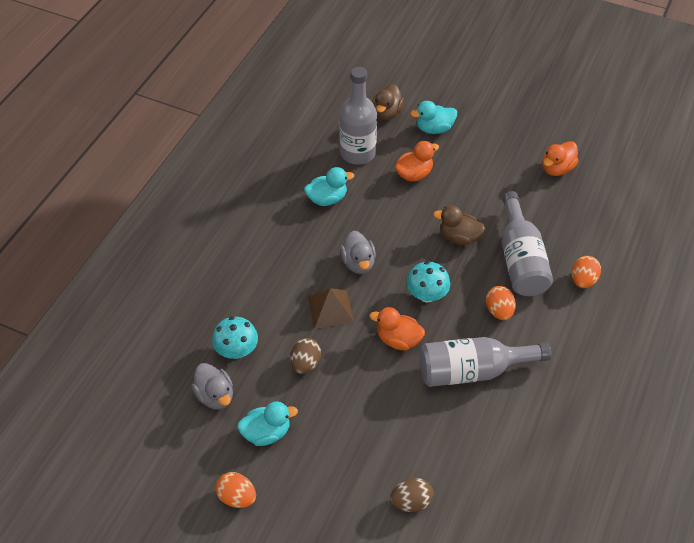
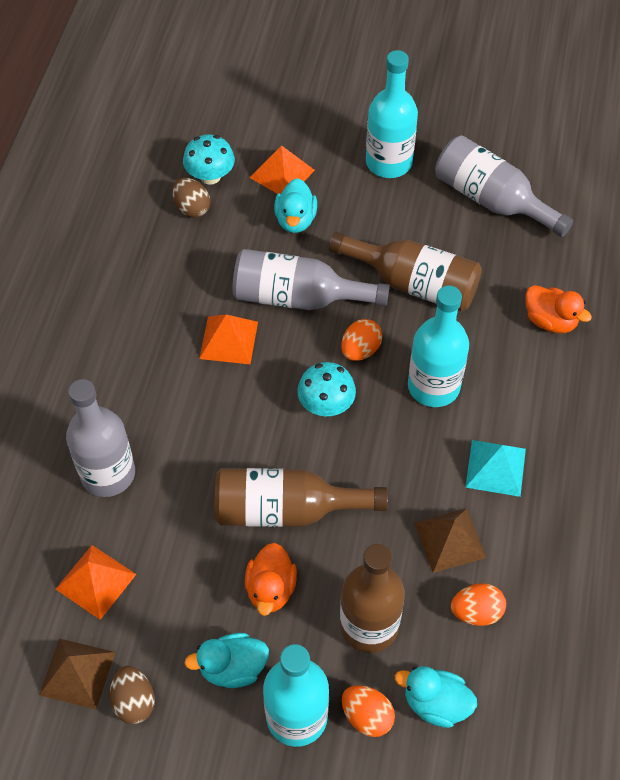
brown bottle: 0 -> 3
brown duck: 2 -> 0
brown pyramid: 1 -> 2
grey duck: 2 -> 0
orange duck: 3 -> 2
orange pyramid: 0 -> 3
turquoise bottle: 0 -> 3
turquoise pyramid: 0 -> 1

